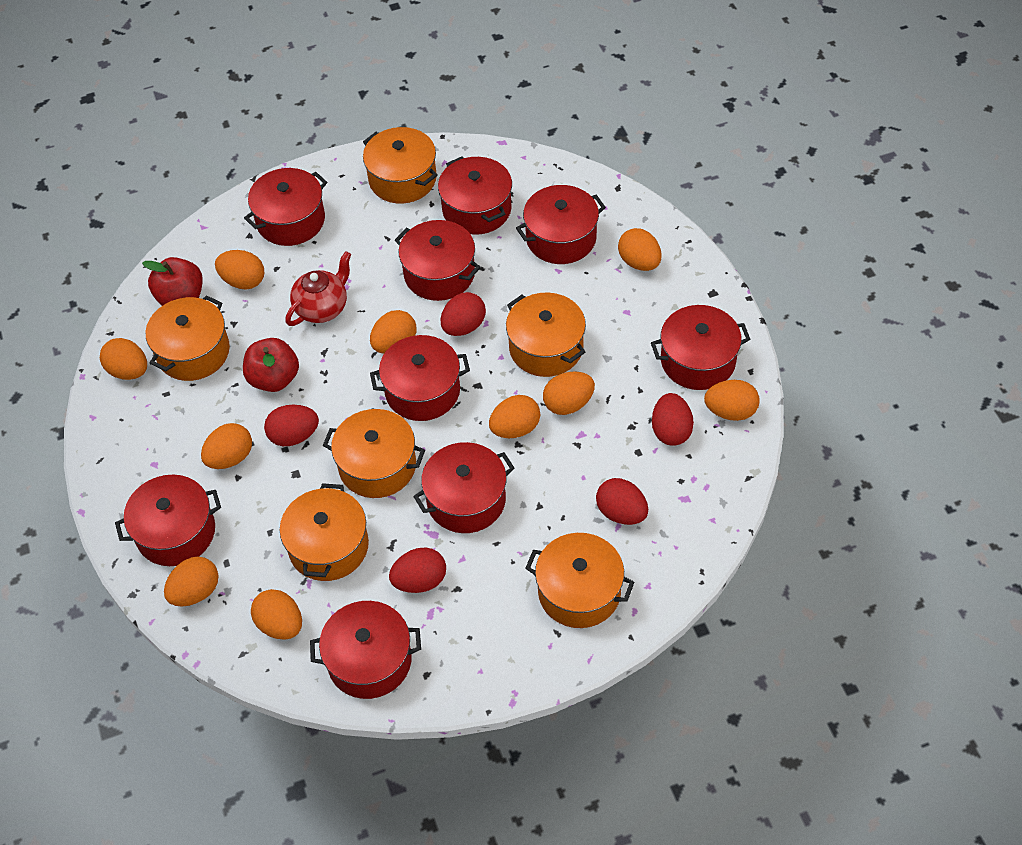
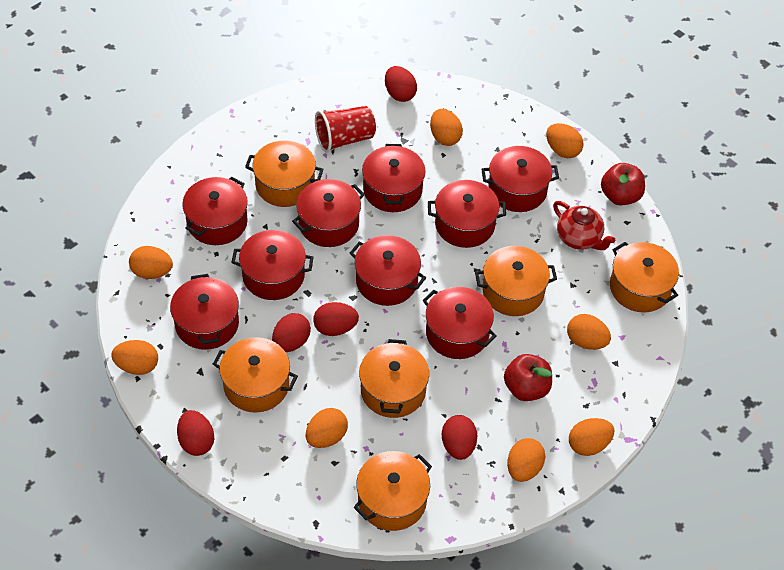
orange egg: 10 -> 8
red cup: 0 -> 1

